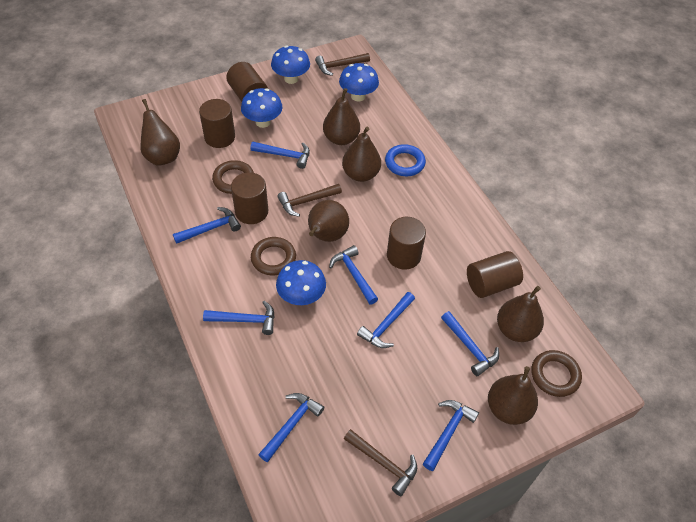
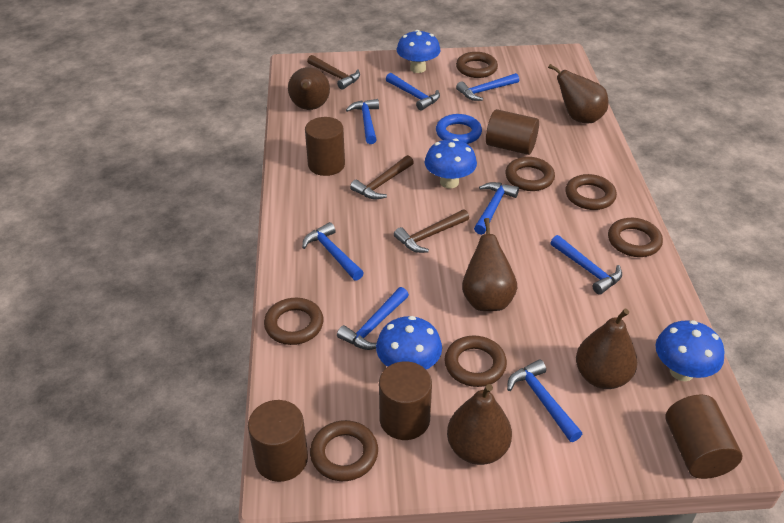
brown pear: 6 -> 5
brown ring: 3 -> 7

